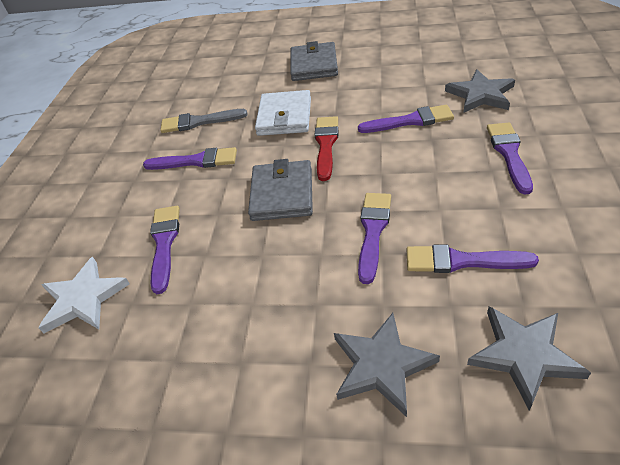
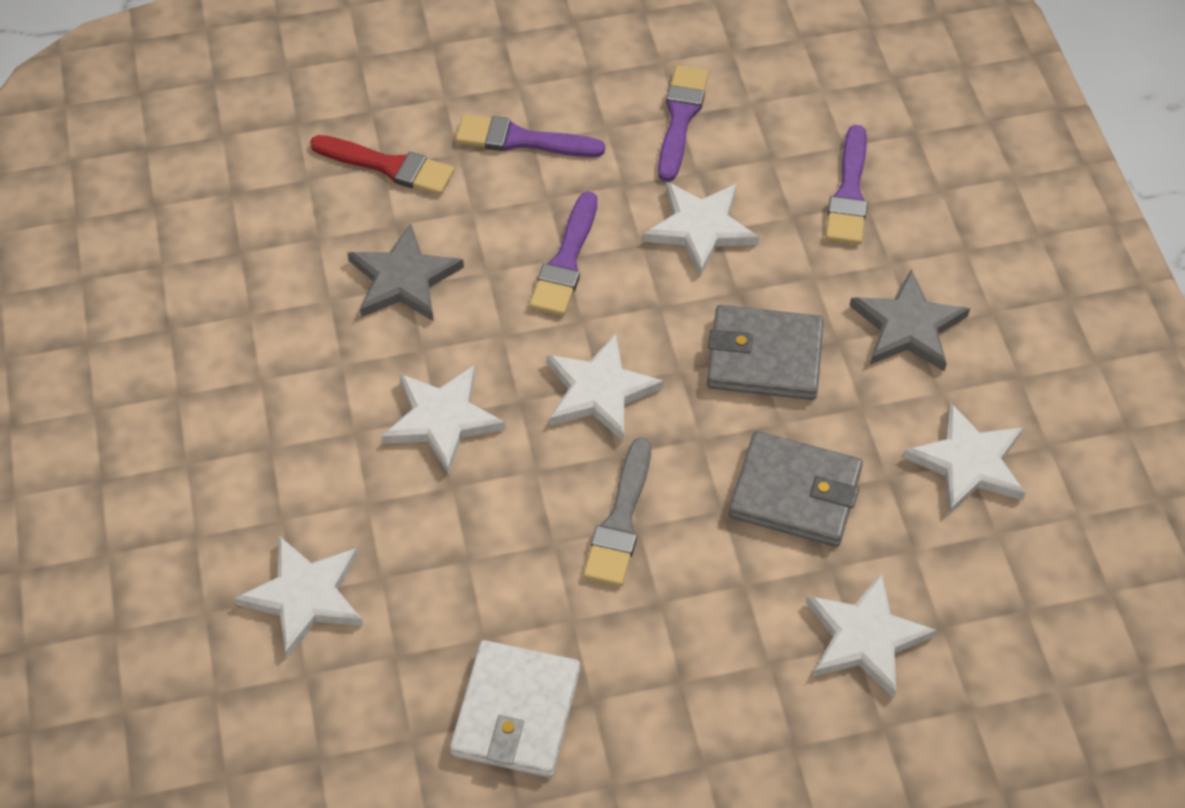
grey star: 3 -> 2
purple brush: 6 -> 4
white star: 1 -> 6

